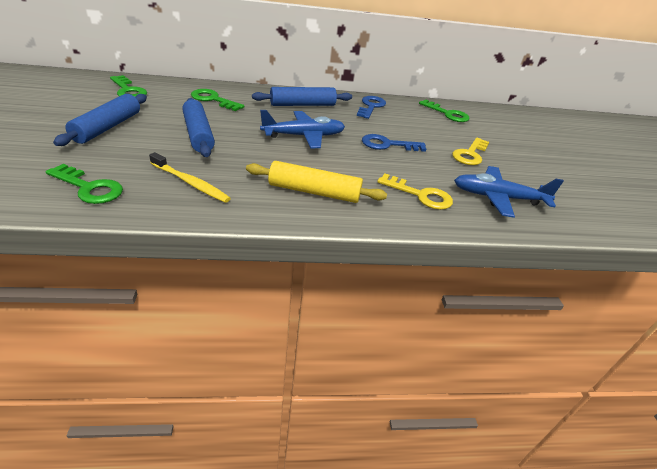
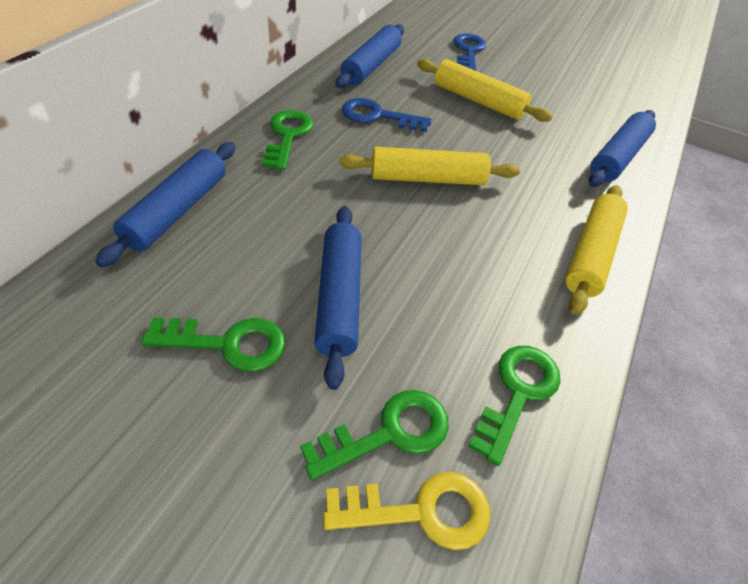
blue plane: 2 -> 0
blue rolling pin: 3 -> 4
yellow key: 2 -> 1
yellow rolling pin: 1 -> 3
yellow toothbrush: 1 -> 0

